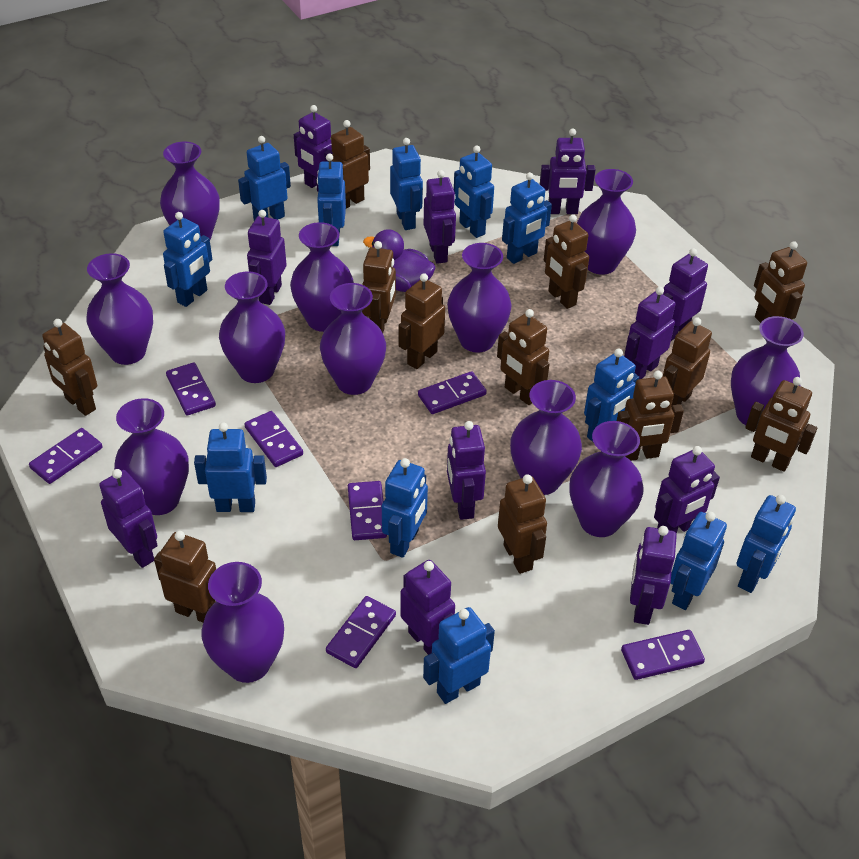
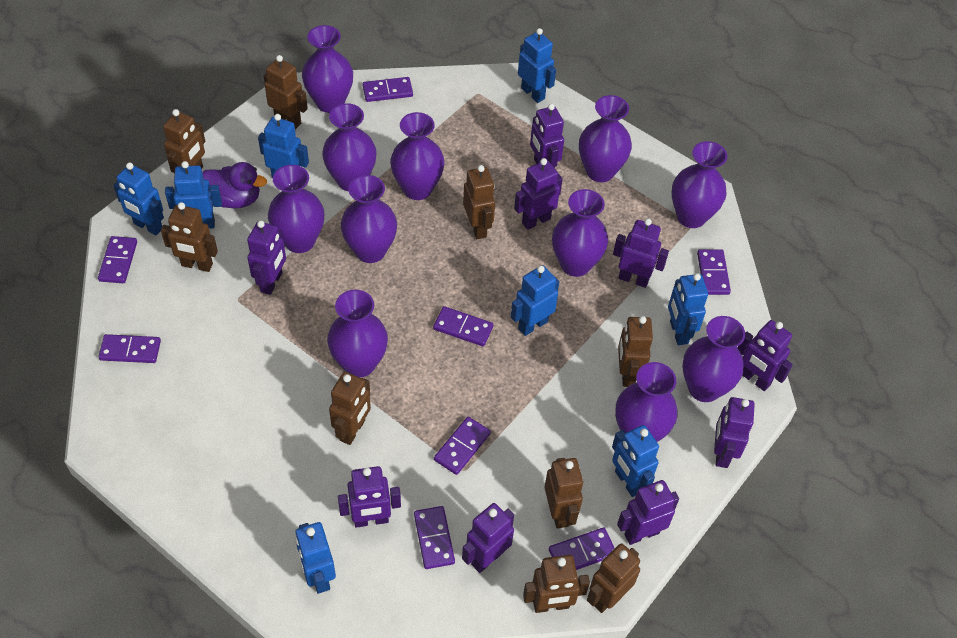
blue robot: 12 -> 8
brown robot: 12 -> 9
purple domino: 7 -> 8
purple robot: 11 -> 9
purple vase: 12 -> 11

